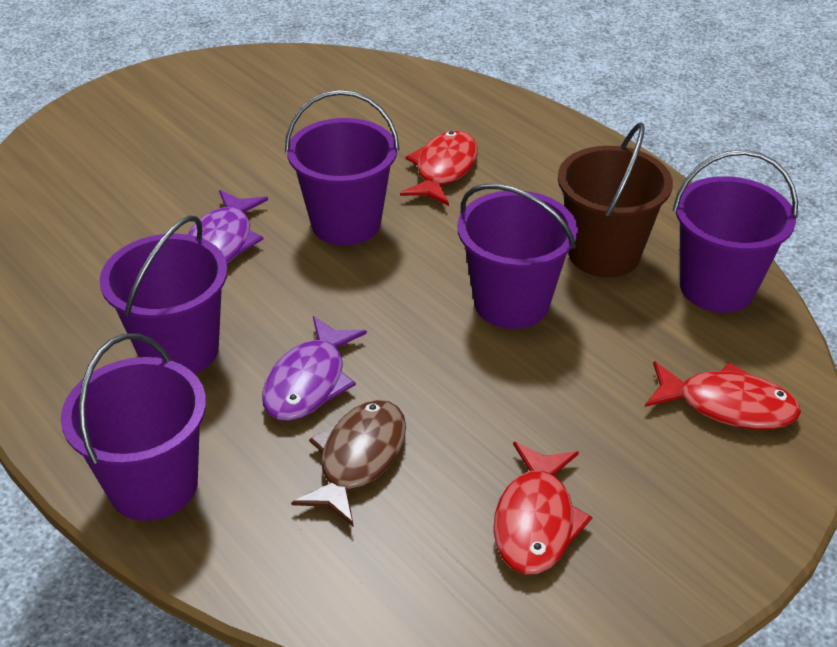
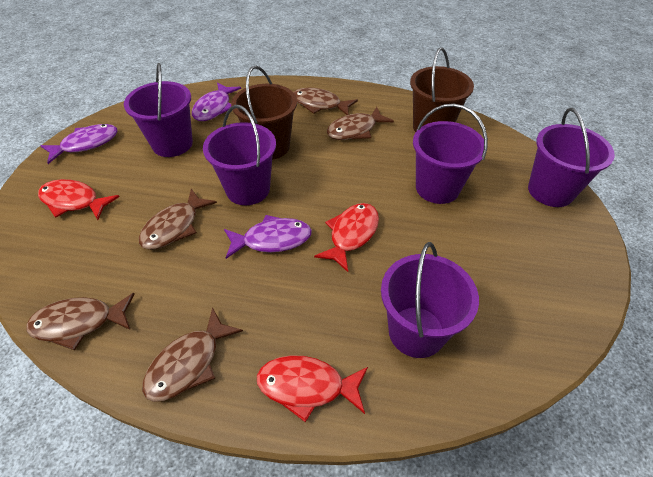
brown bucket: 1 -> 2
brown fish: 1 -> 5
purple fish: 2 -> 3

